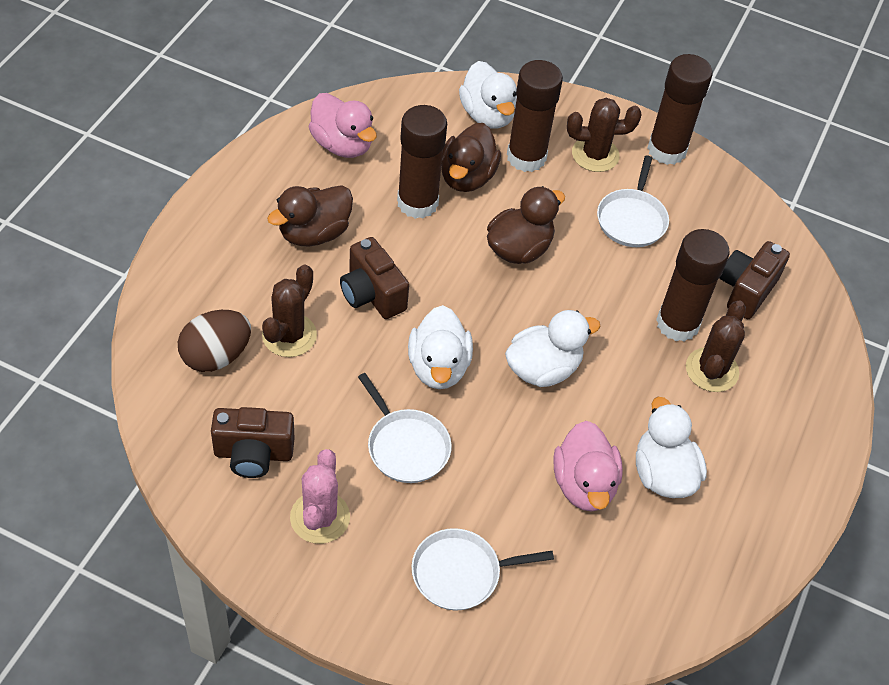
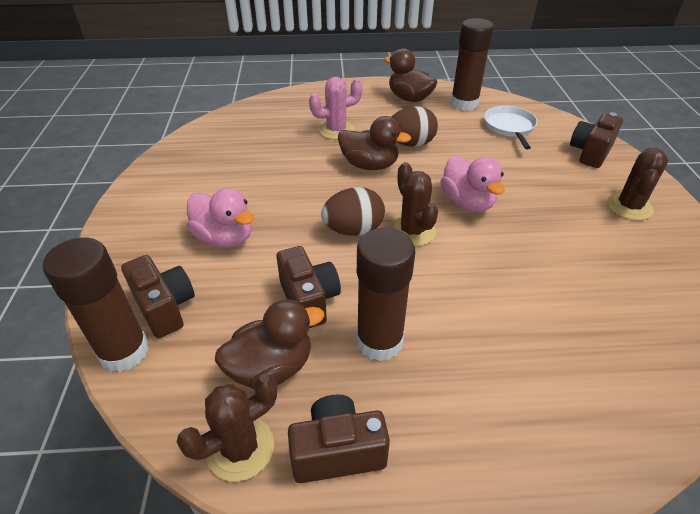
brown camera: 3 -> 4
brown egg: 1 -> 2
brown glue stick: 4 -> 3
white duck: 4 -> 0
white pan: 3 -> 1

